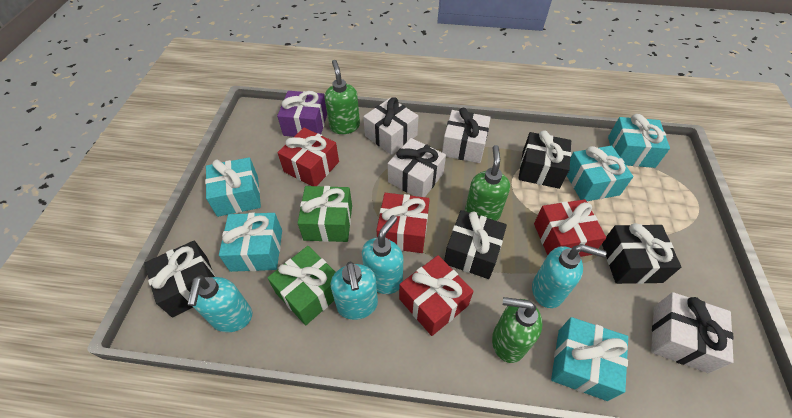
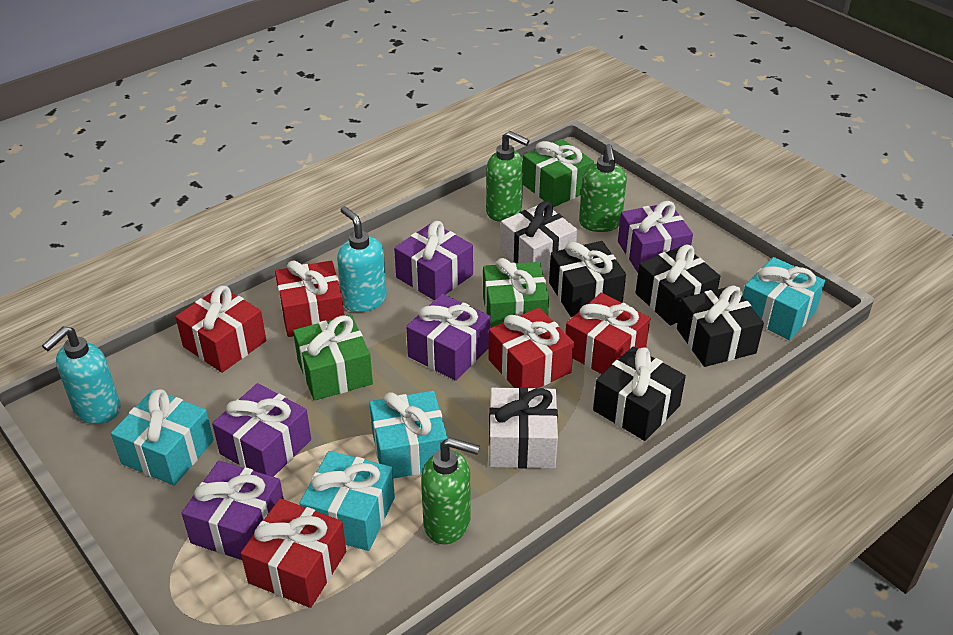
green gift: 2 -> 3
purple gift: 1 -> 5
red gift: 4 -> 5
turquoise gift: 5 -> 4
turquoise soap dispenser: 4 -> 2
white gift: 4 -> 2

